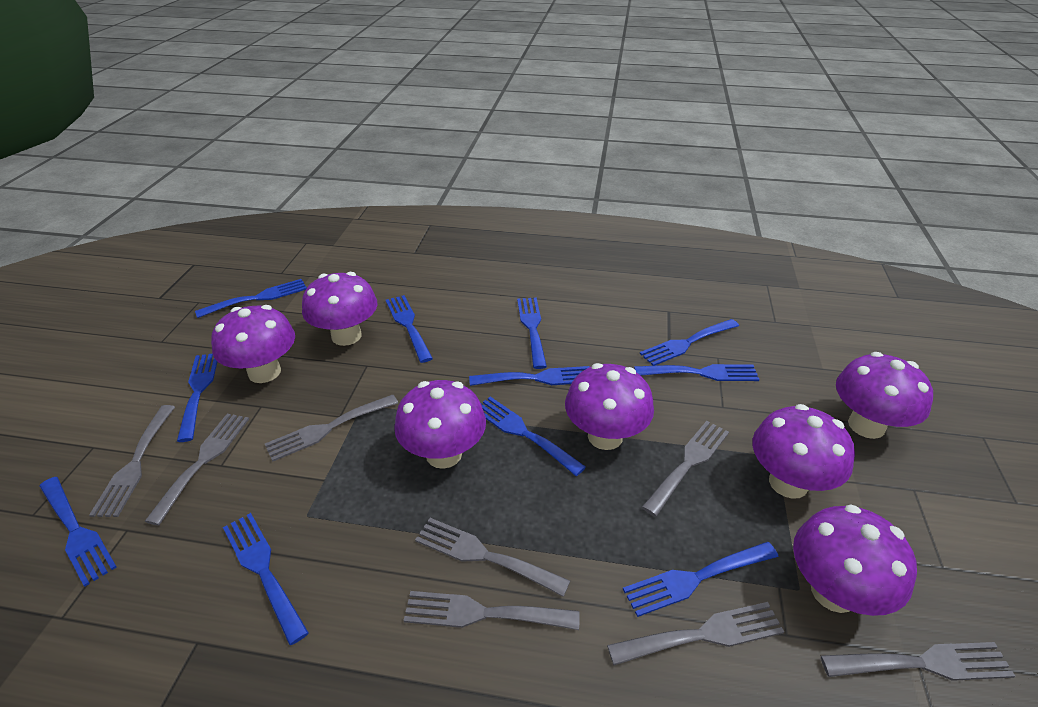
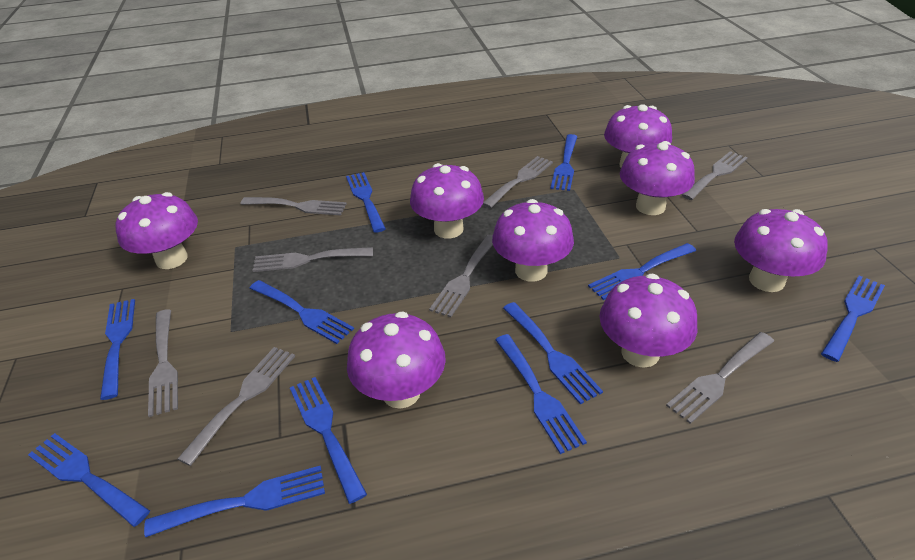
purple mushroom: 7 -> 8

